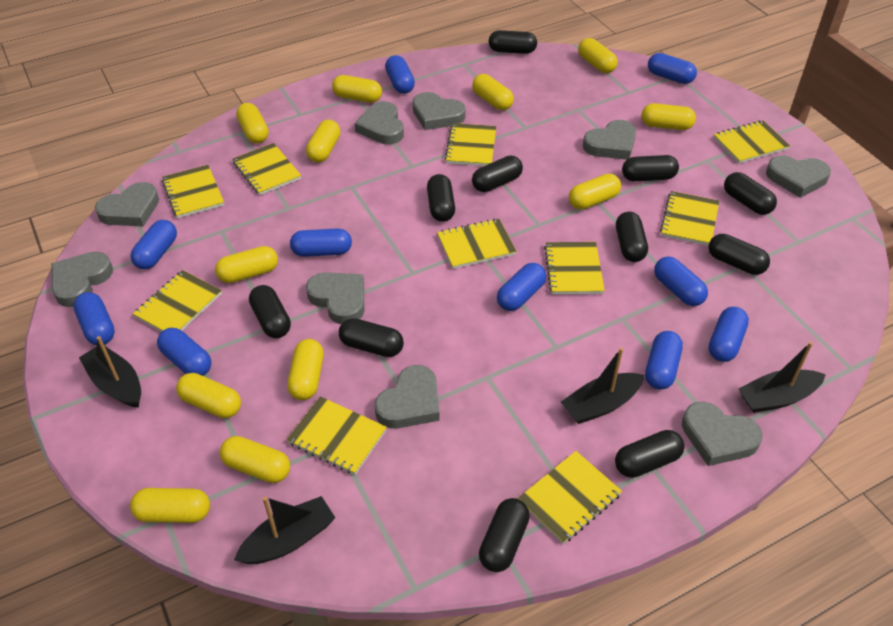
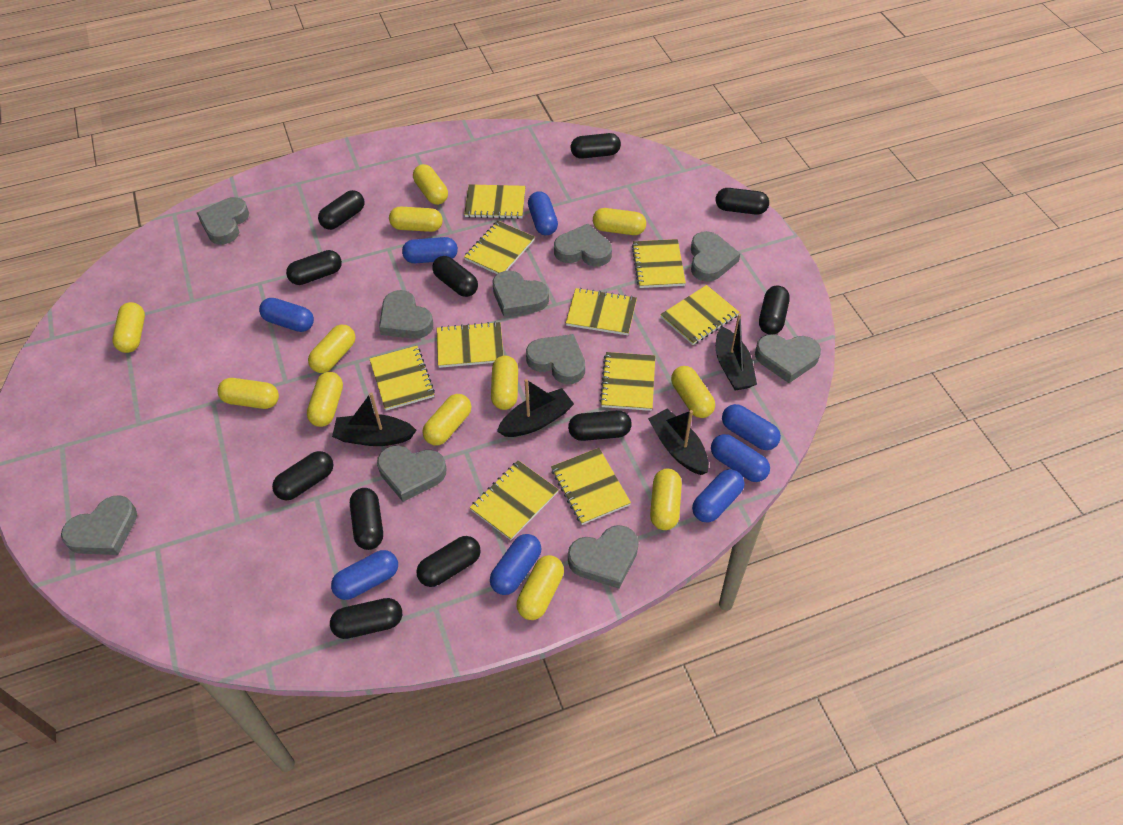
blue capsule: 10 -> 8
grey heart: 9 -> 10

